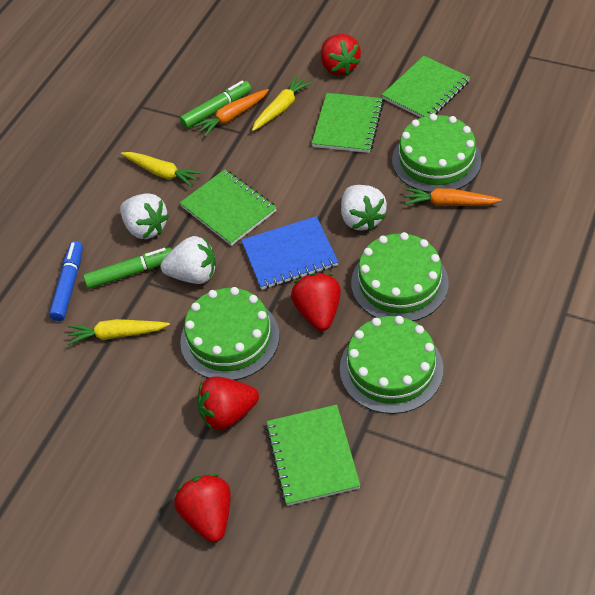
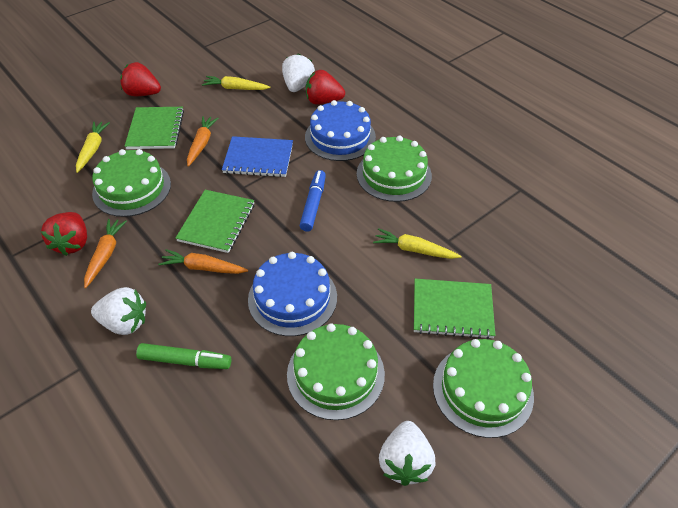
blue cake: 0 -> 2
green marker: 2 -> 1
green notebook: 4 -> 3
orange carrot: 2 -> 3
red strawberry: 4 -> 3

